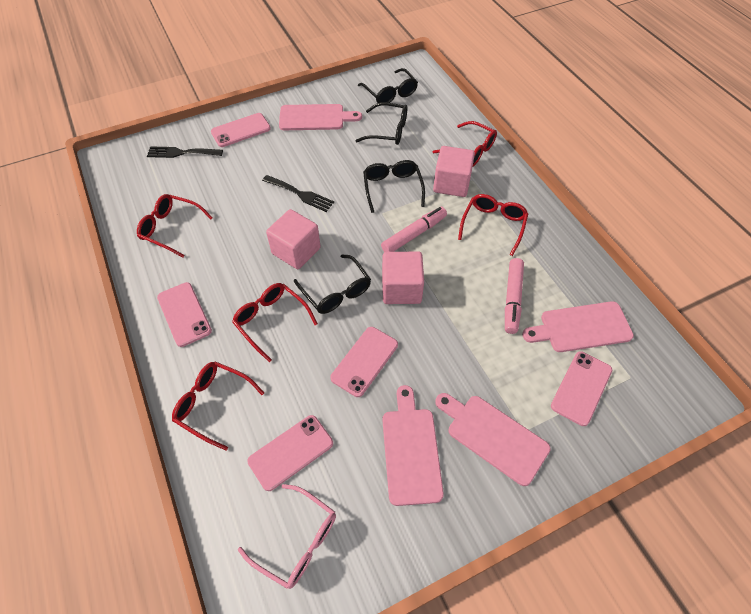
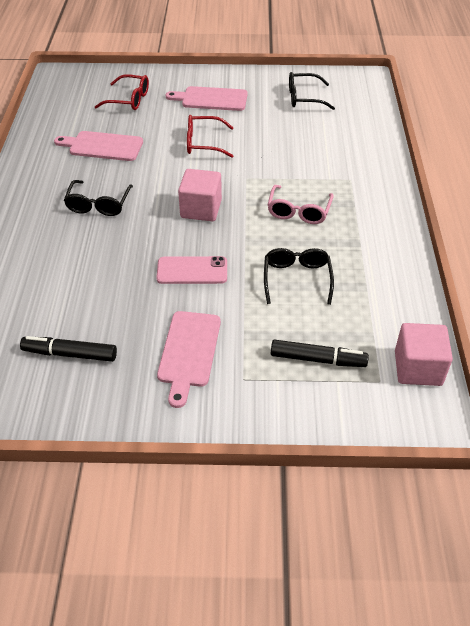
black fork: 2 -> 0
black glasses: 4 -> 3
black marker: 0 -> 2
pink cube: 3 -> 2
pink cutting board: 4 -> 3
pink marker: 2 -> 0
pink phone: 5 -> 1
red glasses: 5 -> 2

